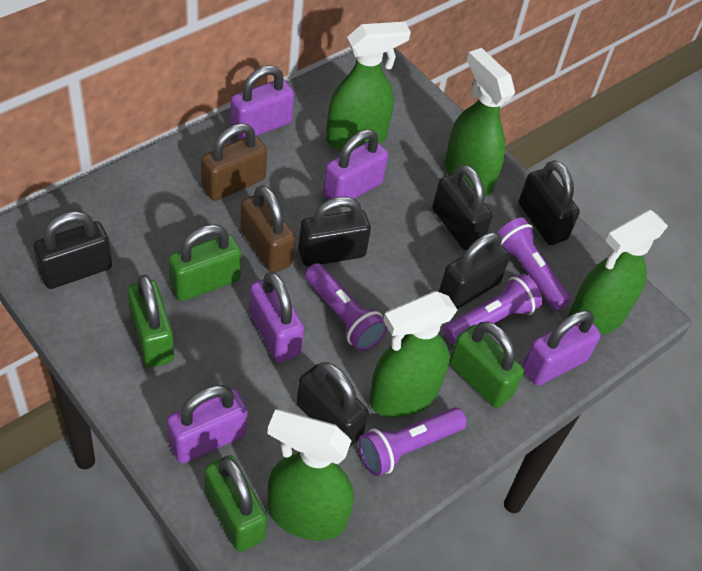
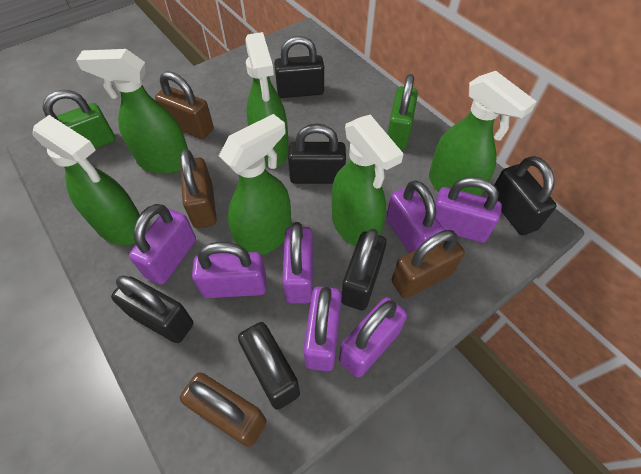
brown padlock: 2 -> 4
green padlock: 4 -> 2
green spray bottle: 5 -> 6
purple flashlight: 4 -> 0
purple padlock: 5 -> 7

